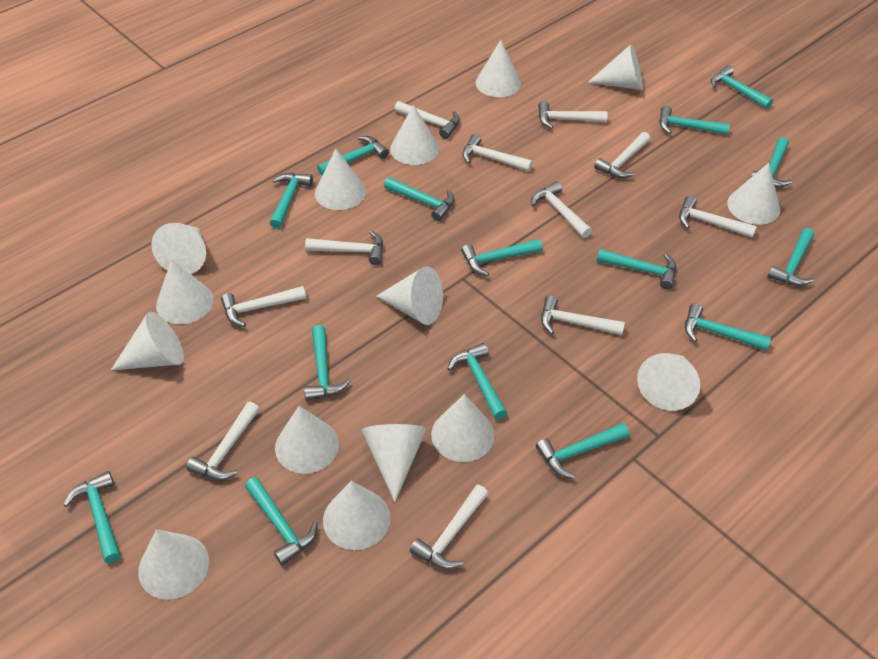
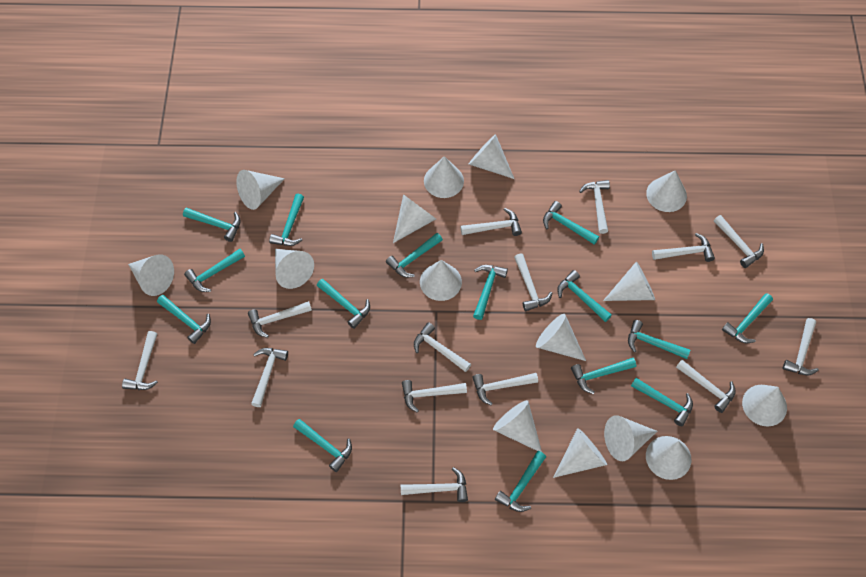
white hammer: 11 -> 14

